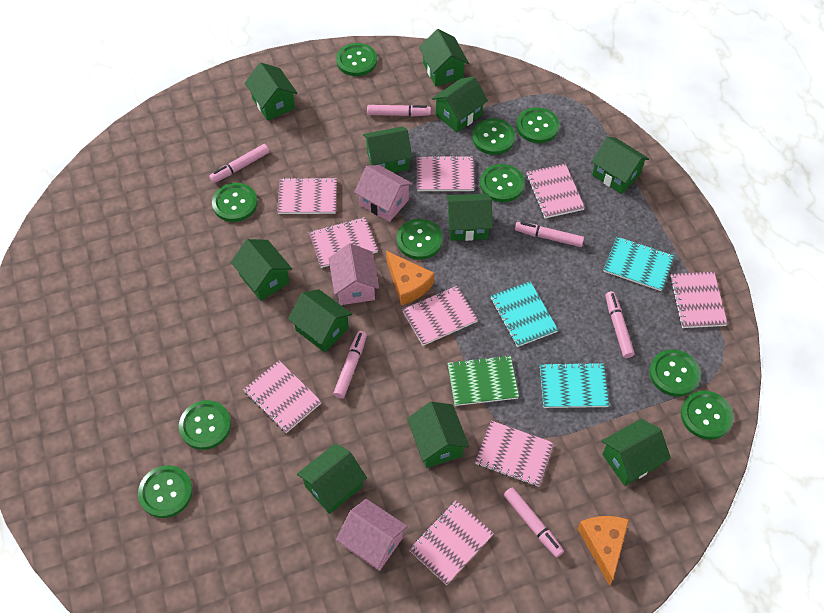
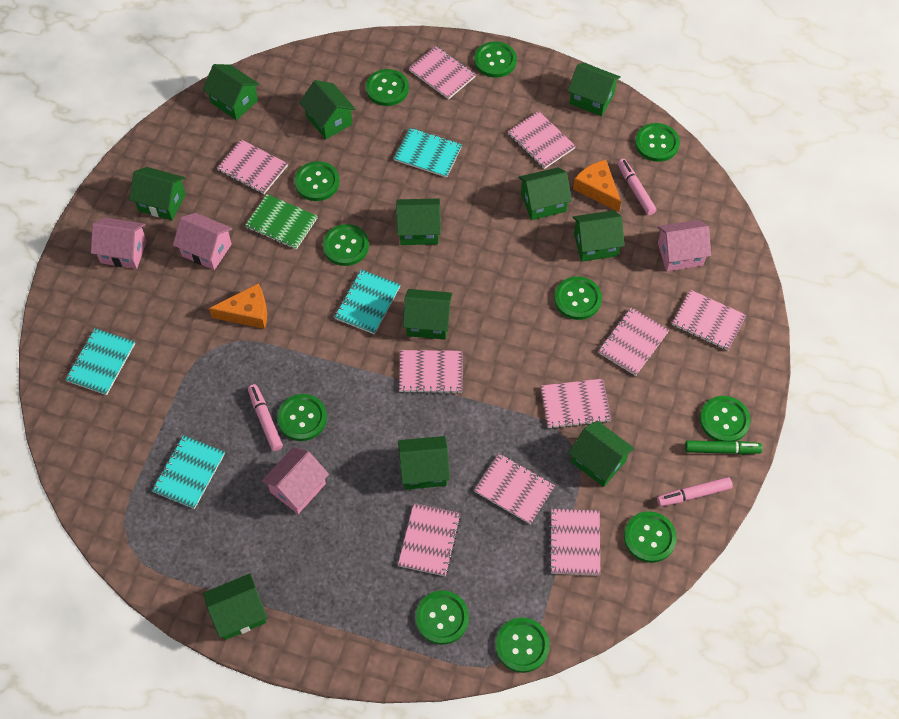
green button: 10 -> 11
green marker: 0 -> 1
pink house: 3 -> 4
pink marker: 6 -> 3
pink notebook: 9 -> 10
turquoise notebook: 3 -> 4

